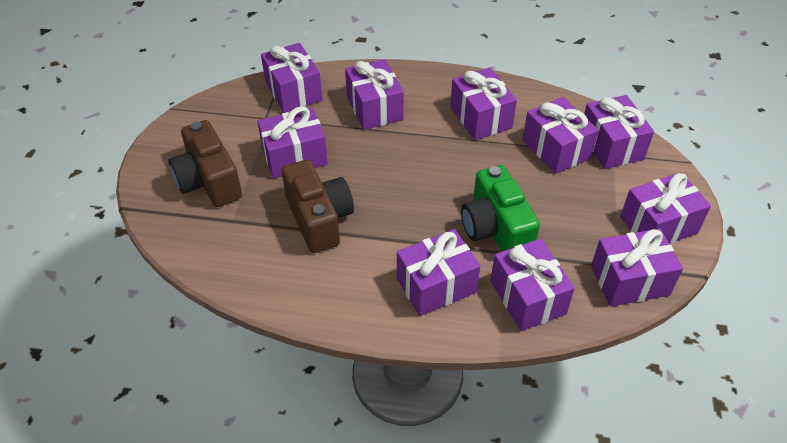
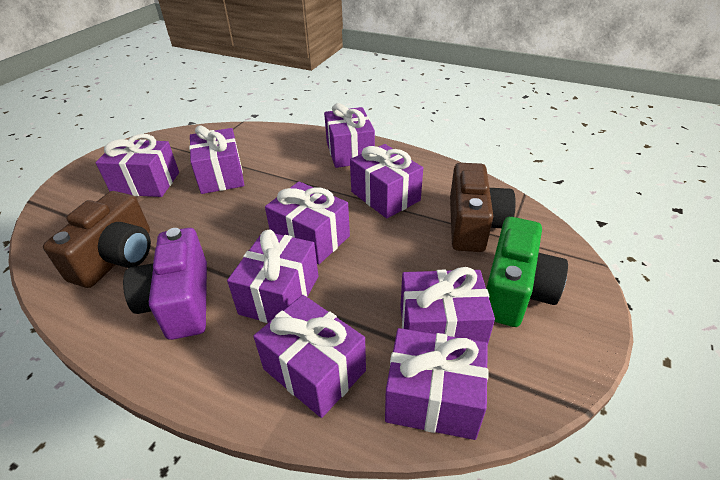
purple camera: 0 -> 1
purple gift: 10 -> 9

